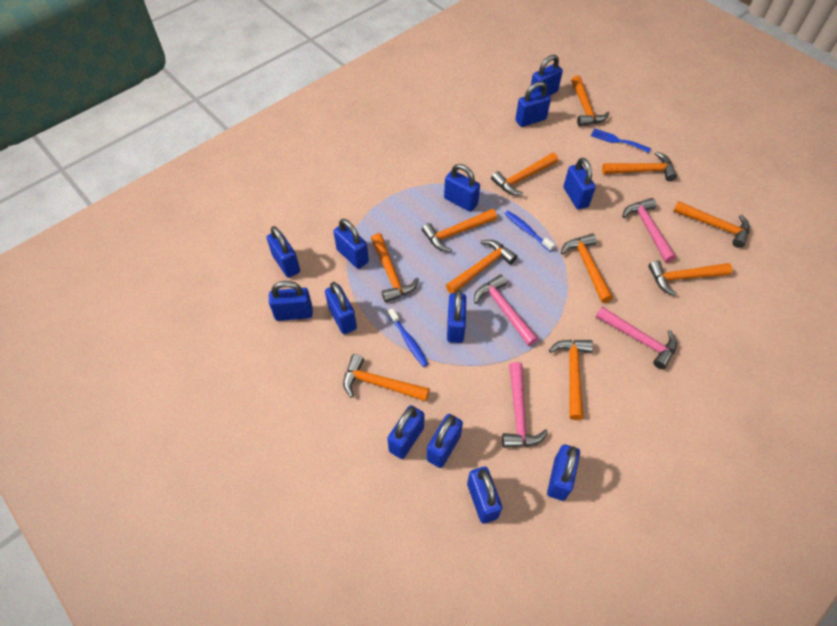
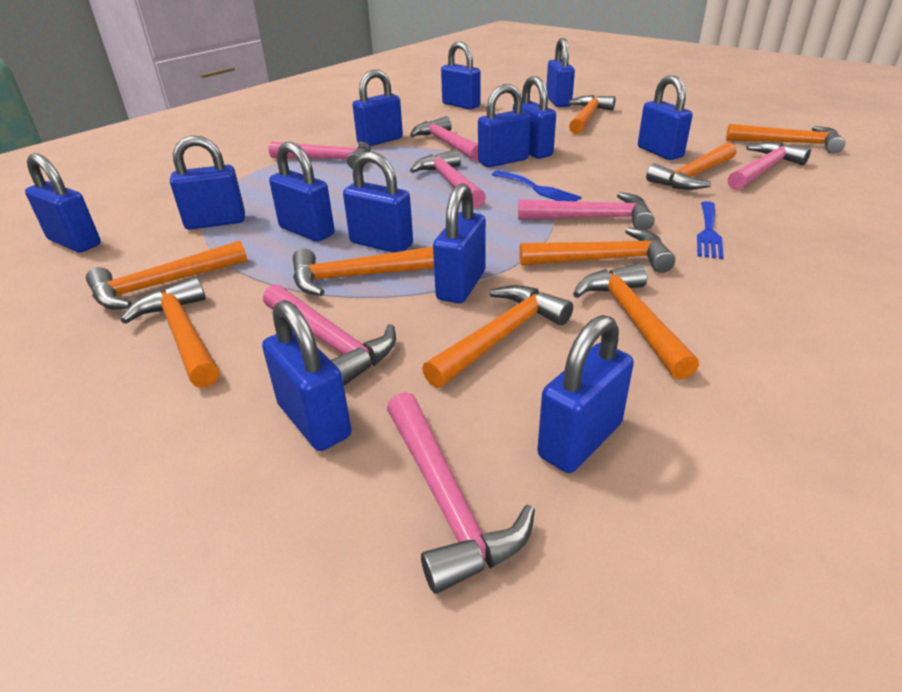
blue fork: 1 -> 2
blue toothbrush: 2 -> 0
orange hammer: 11 -> 9
pink hammer: 4 -> 7

